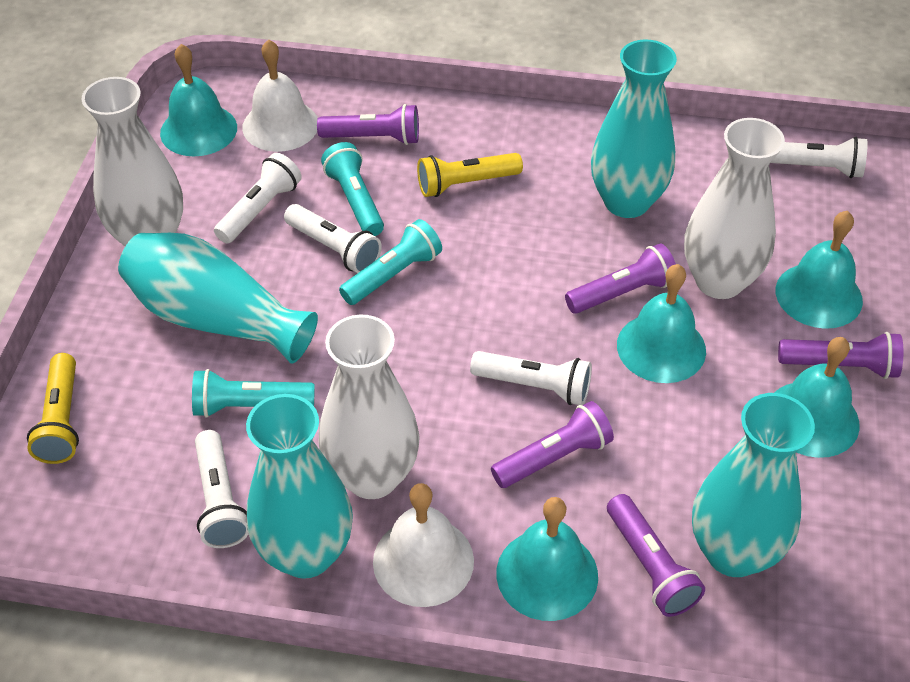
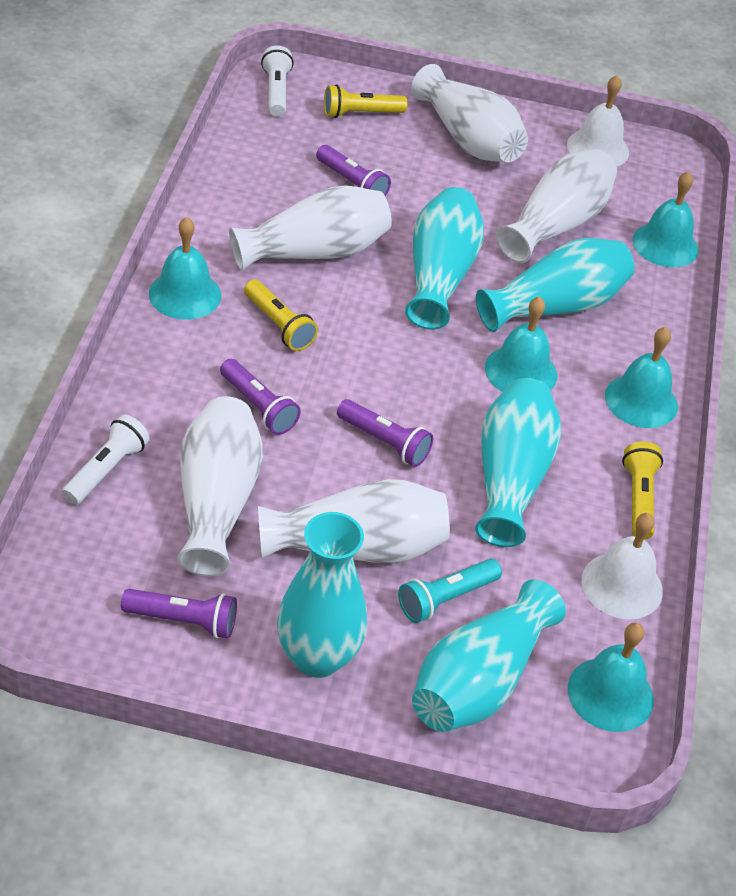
purple flashlight: 5 -> 4
turquoise flashlight: 3 -> 1
turquoise vase: 4 -> 5
white flashlight: 5 -> 2
white vase: 3 -> 5
yellow flashlight: 2 -> 3

